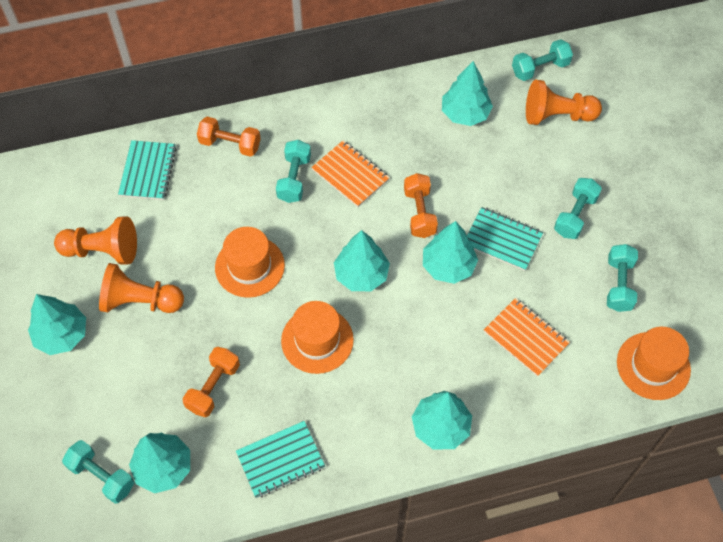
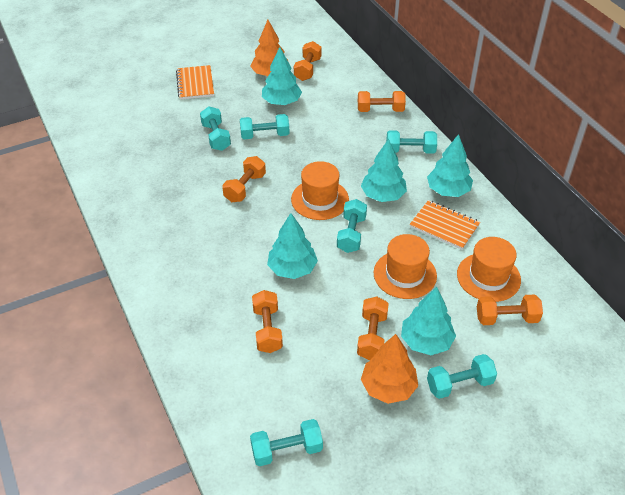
orange dumbbell: 3 -> 6
orange pawn: 3 -> 0
orange tree: 0 -> 2
turquoise dumbbell: 5 -> 6
turquoise notebook: 3 -> 0
turquoise tree: 6 -> 5

